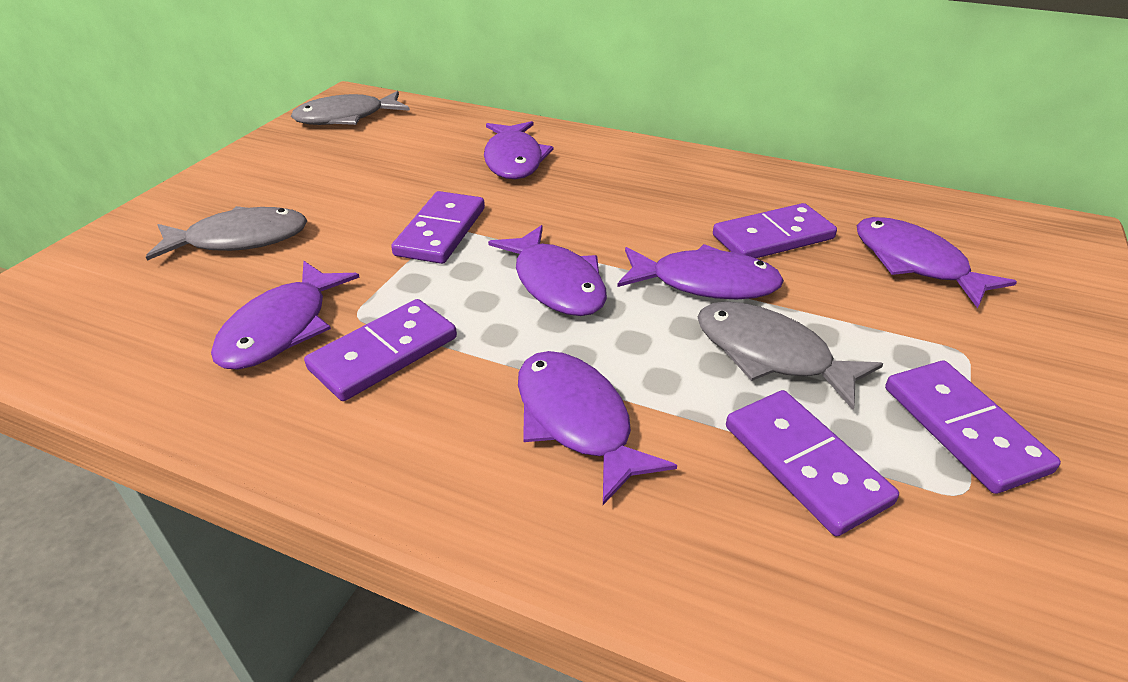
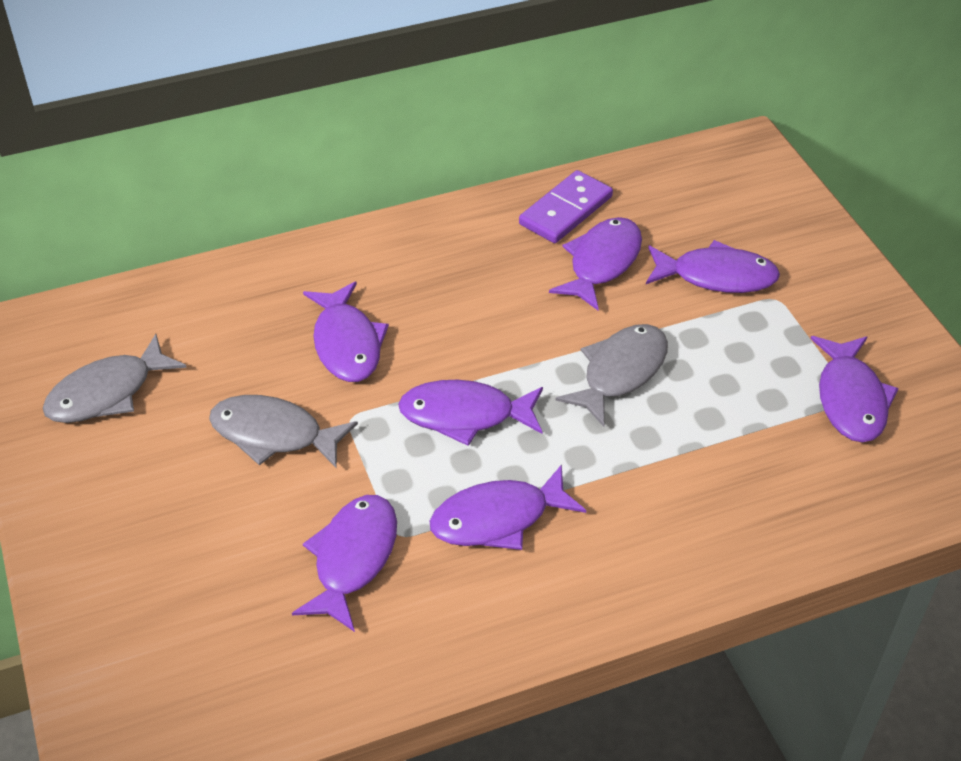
purple domino: 5 -> 1
purple fish: 6 -> 7

